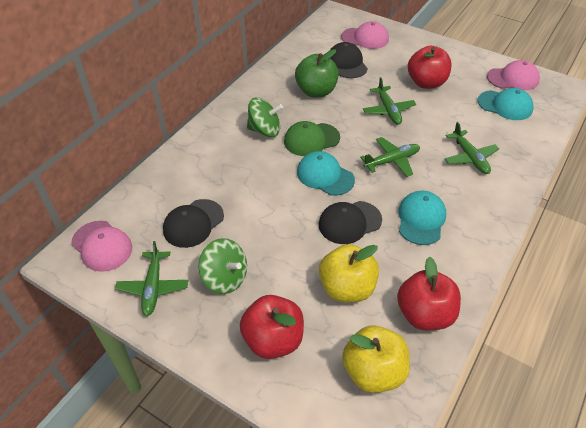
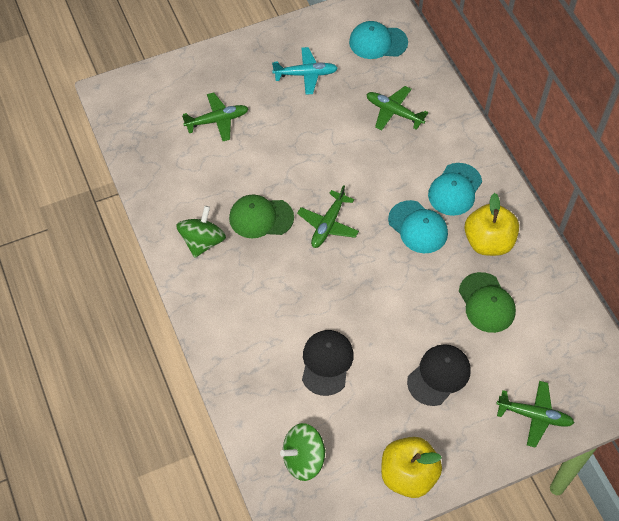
black cap: 3 -> 2
green apple: 1 -> 0
green cap: 1 -> 2
pink cap: 3 -> 0
red apple: 3 -> 0
turquoise plane: 0 -> 1

